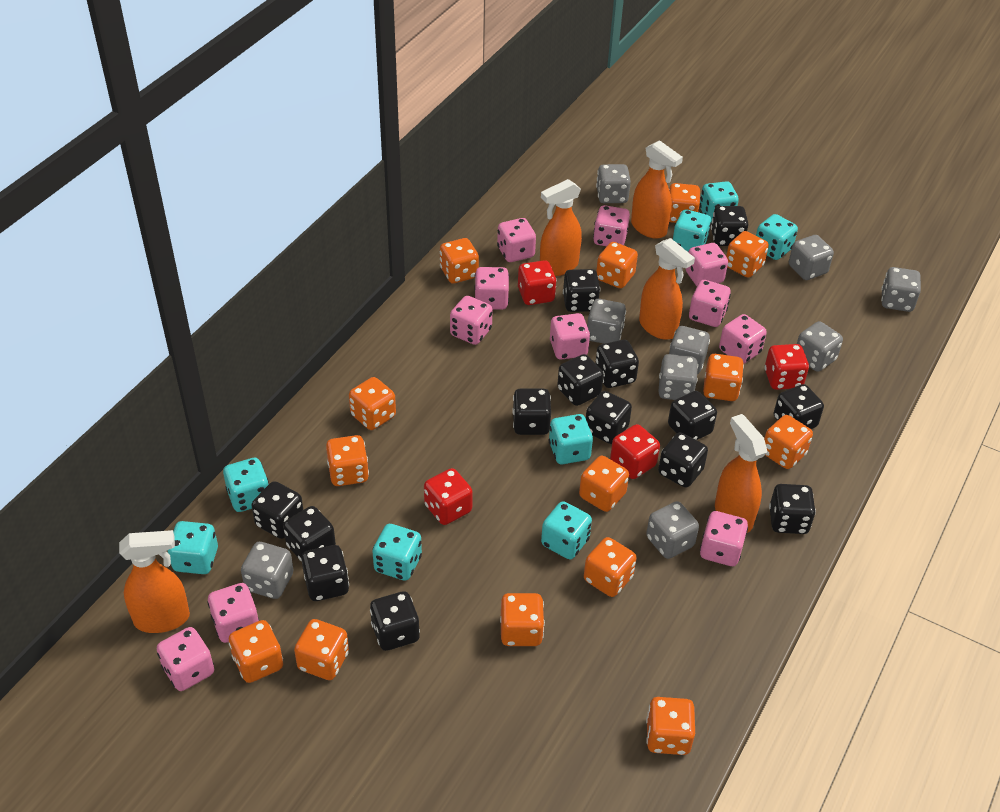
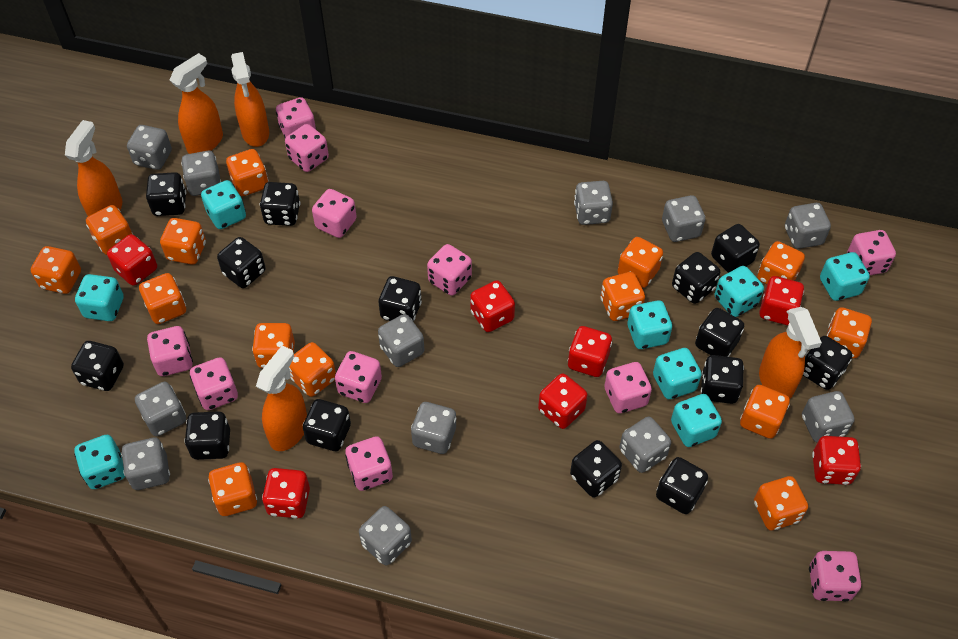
grey dice: 9 -> 12
red dice: 4 -> 7

